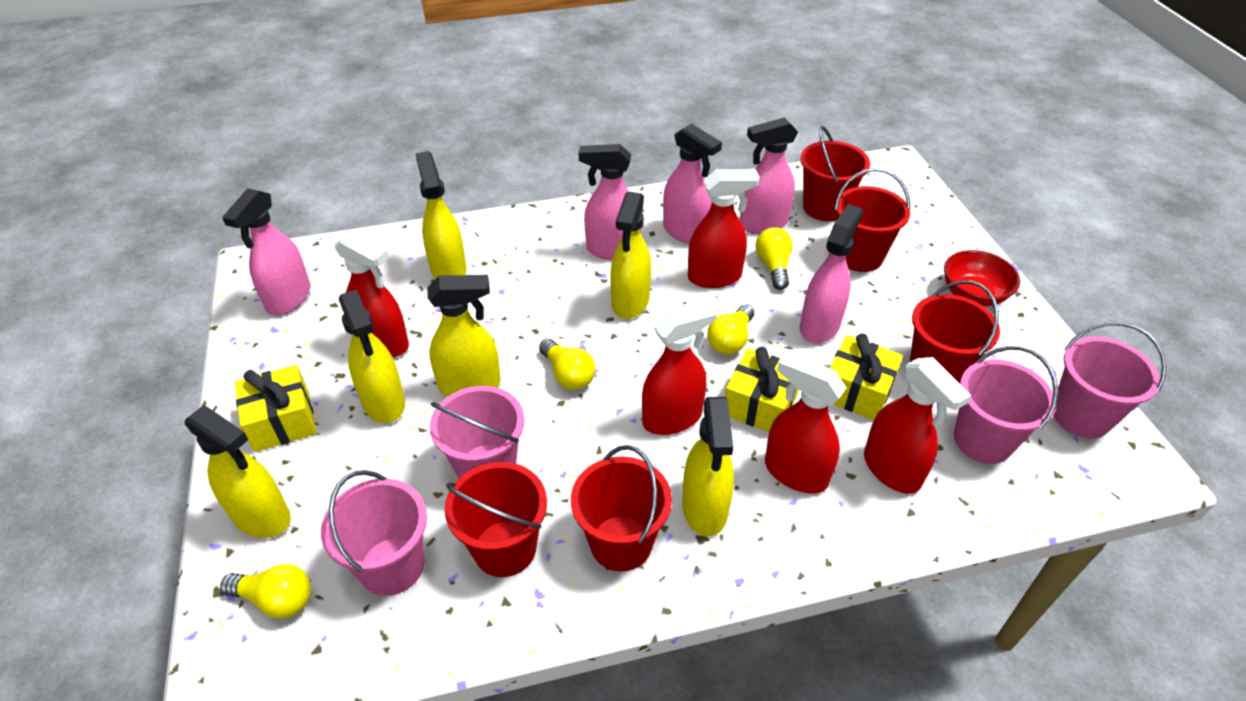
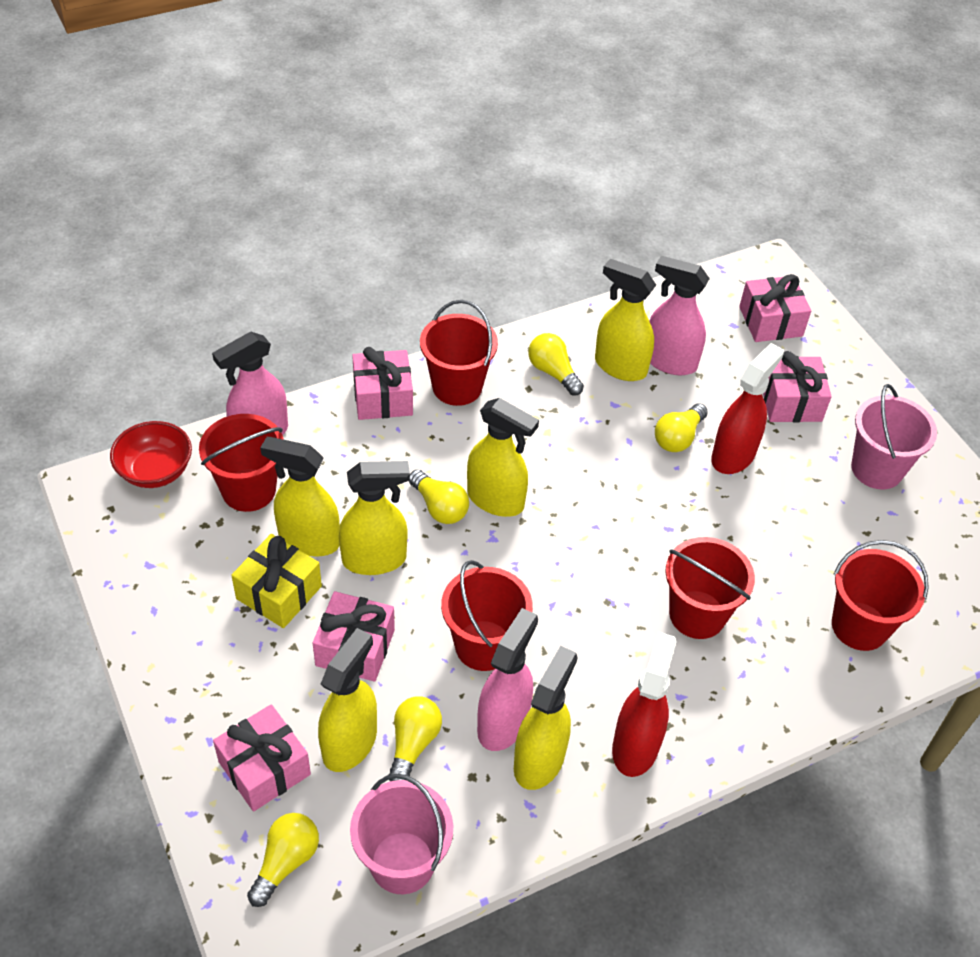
pink bucket: 4 -> 2
pink gift: 0 -> 5
pink spray bottle: 5 -> 3
red spray bottle: 5 -> 2
yellow gift: 3 -> 1
yellow light bulb: 4 -> 5

